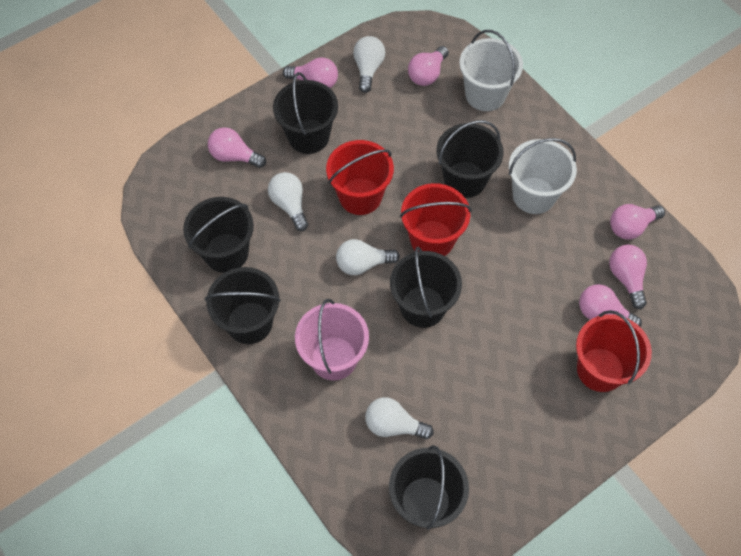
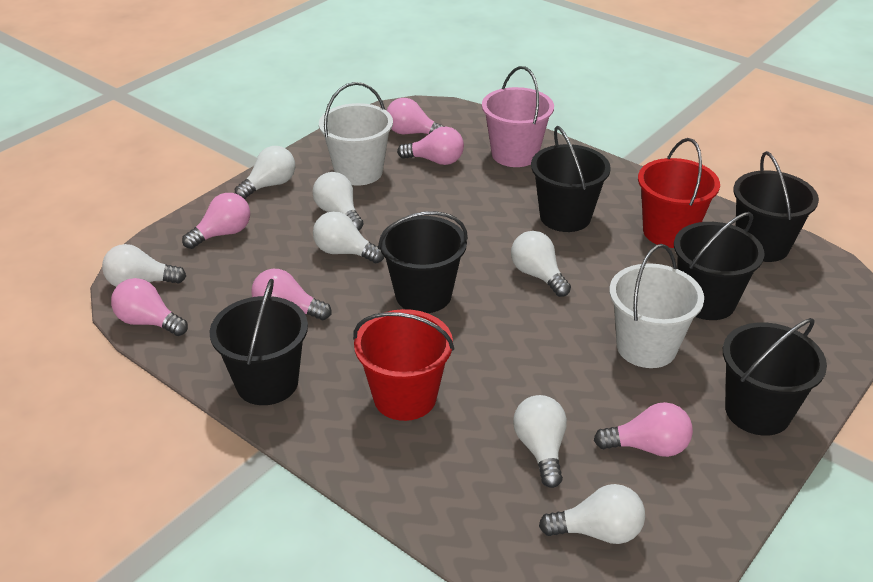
red bucket: 3 -> 2
white light bulb: 4 -> 7

